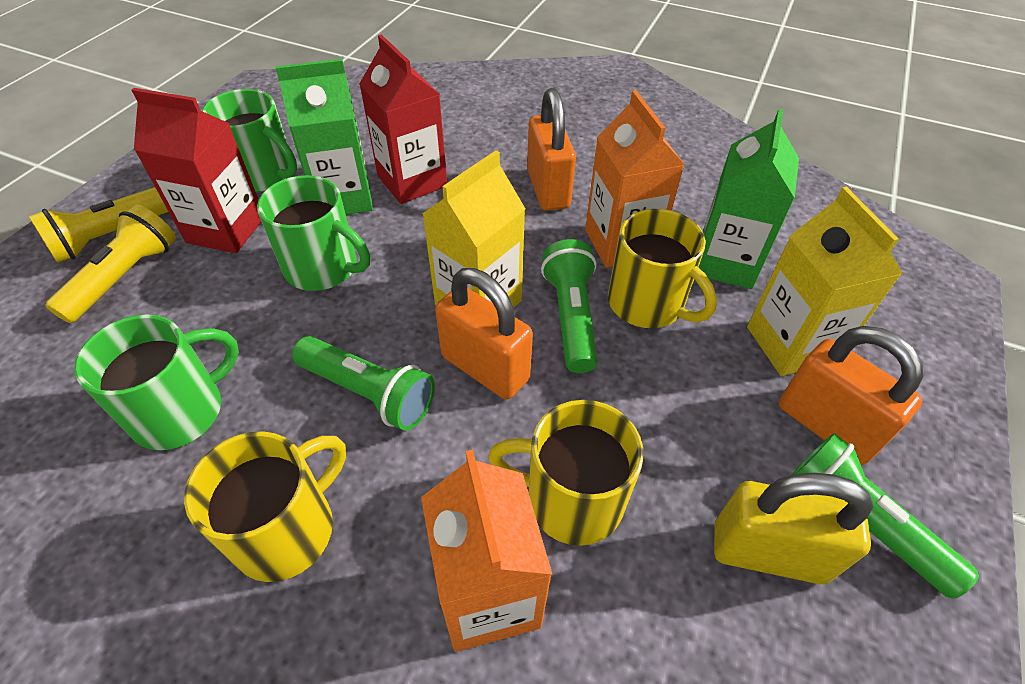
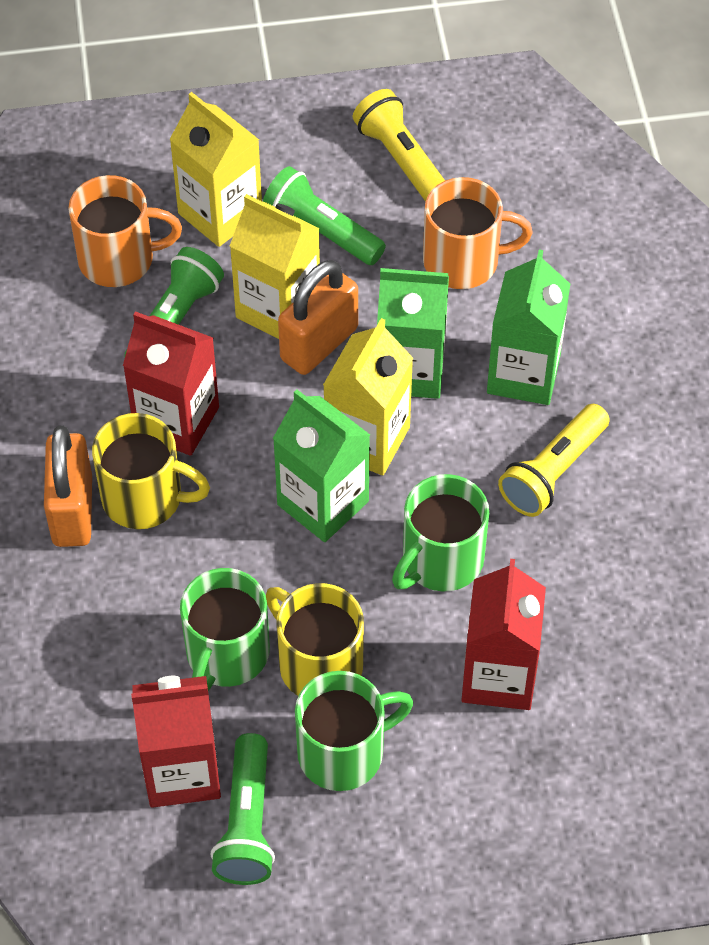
green carton: 2 -> 3
orange carton: 2 -> 0
orange mug: 0 -> 2
orange padlock: 3 -> 2
red carton: 2 -> 3
yellow carton: 2 -> 3
yellow mug: 3 -> 2
yellow padlock: 1 -> 0

